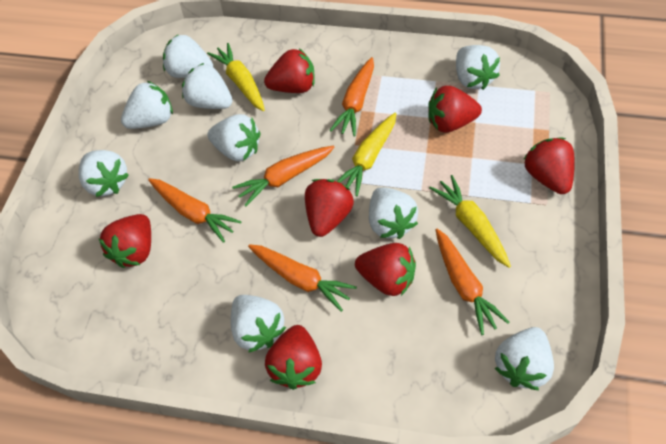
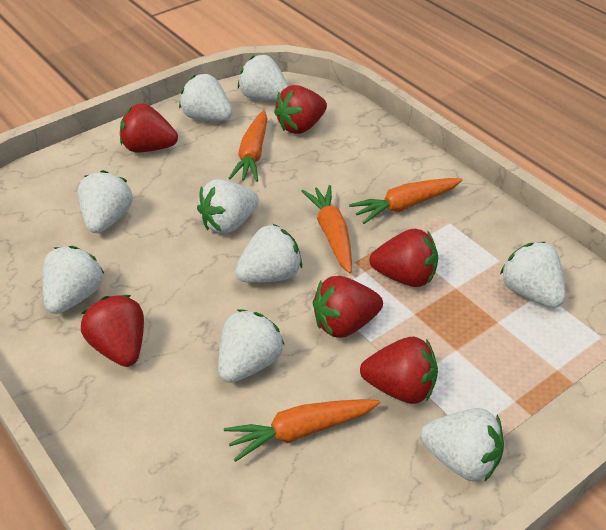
orange carrot: 5 -> 4
red strawberry: 7 -> 6
yellow carrot: 3 -> 0

